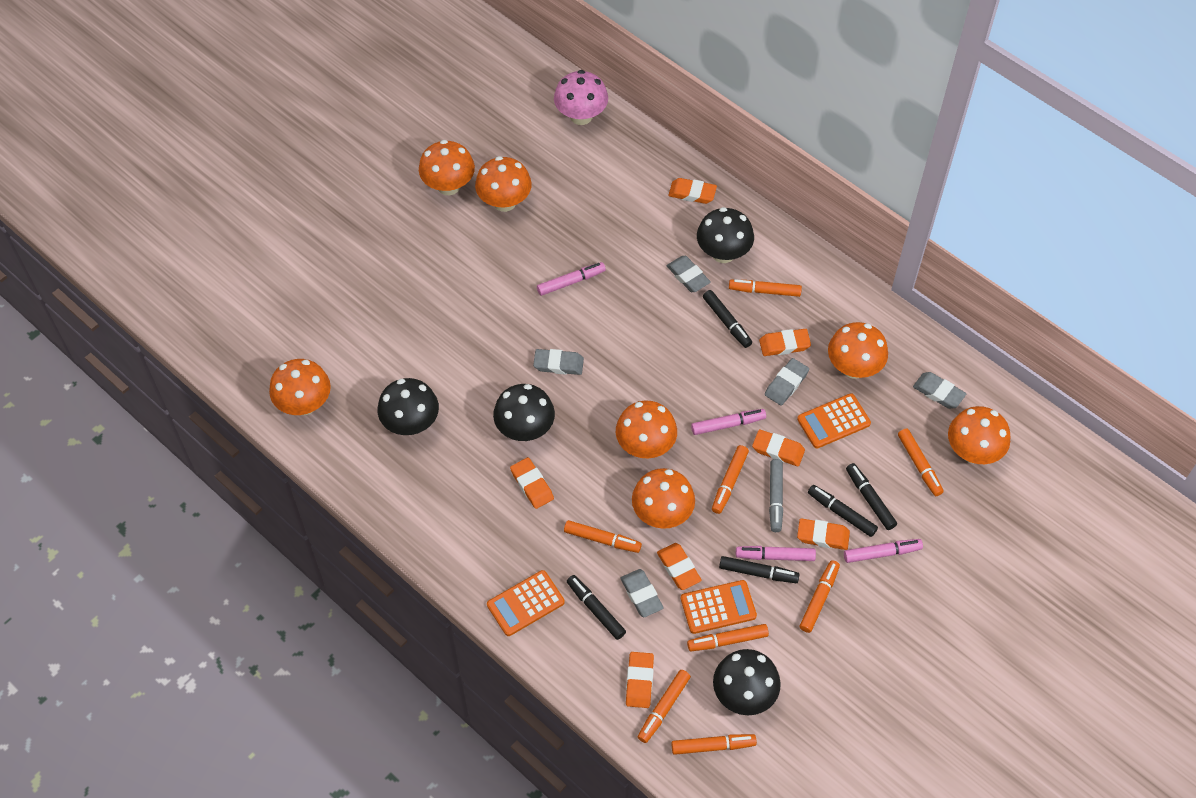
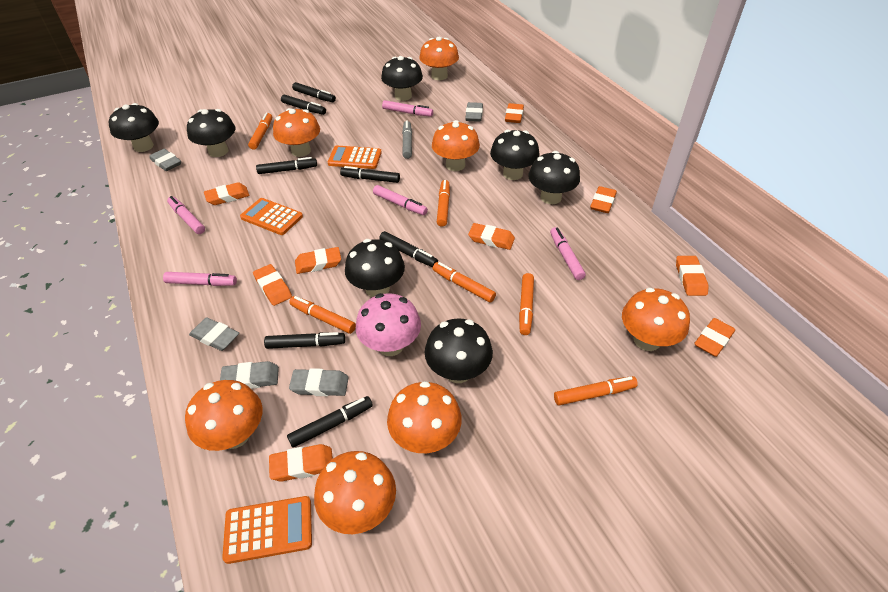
black marker: 5 -> 7
black mushroom: 4 -> 7
orange eraser: 7 -> 9
orange marker: 8 -> 6
pink marker: 4 -> 5

